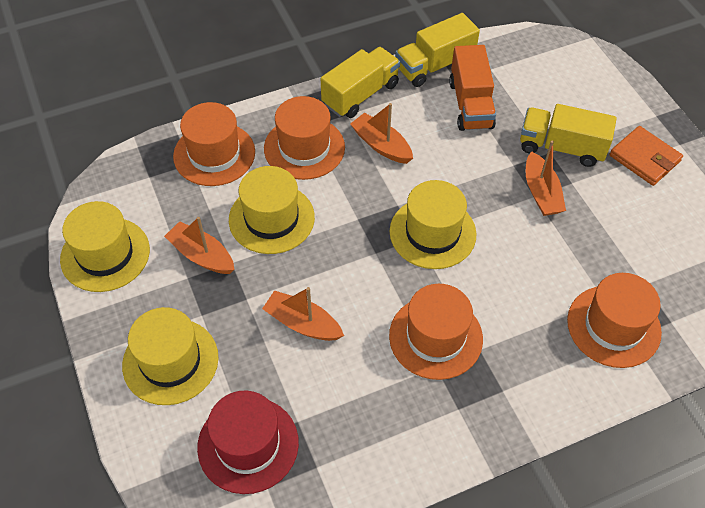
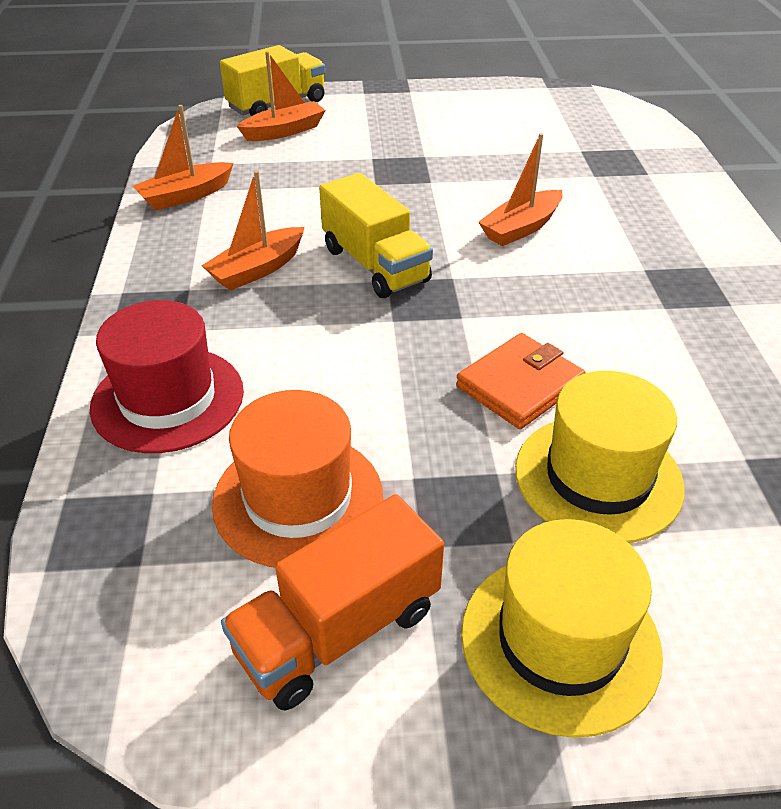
orange hat: 4 -> 1
yellow hat: 4 -> 2
yellow truck: 3 -> 2

